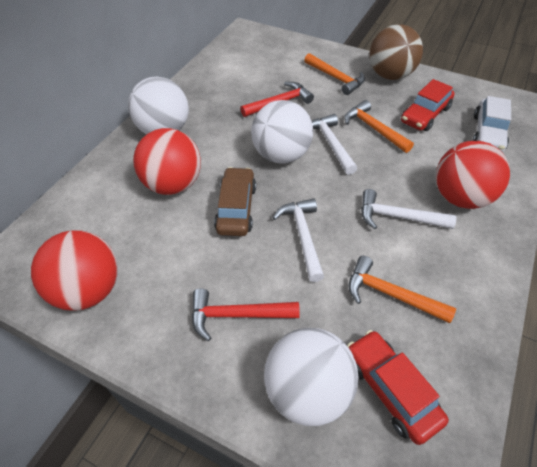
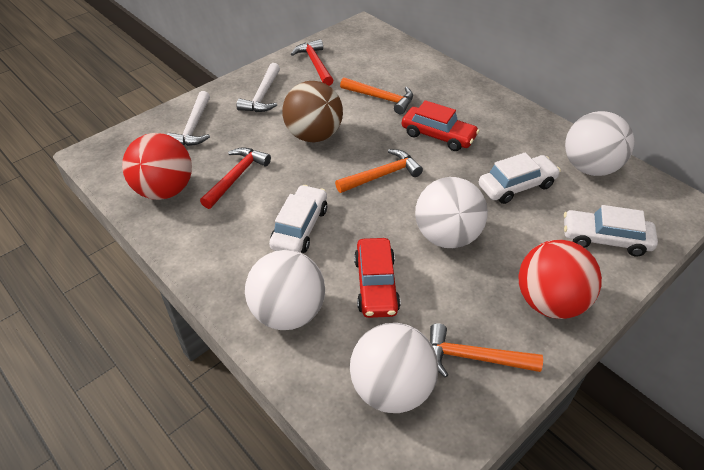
brown car: 1 -> 0
red ball: 3 -> 2
white ball: 3 -> 4
white car: 1 -> 3
white hammer: 3 -> 2

